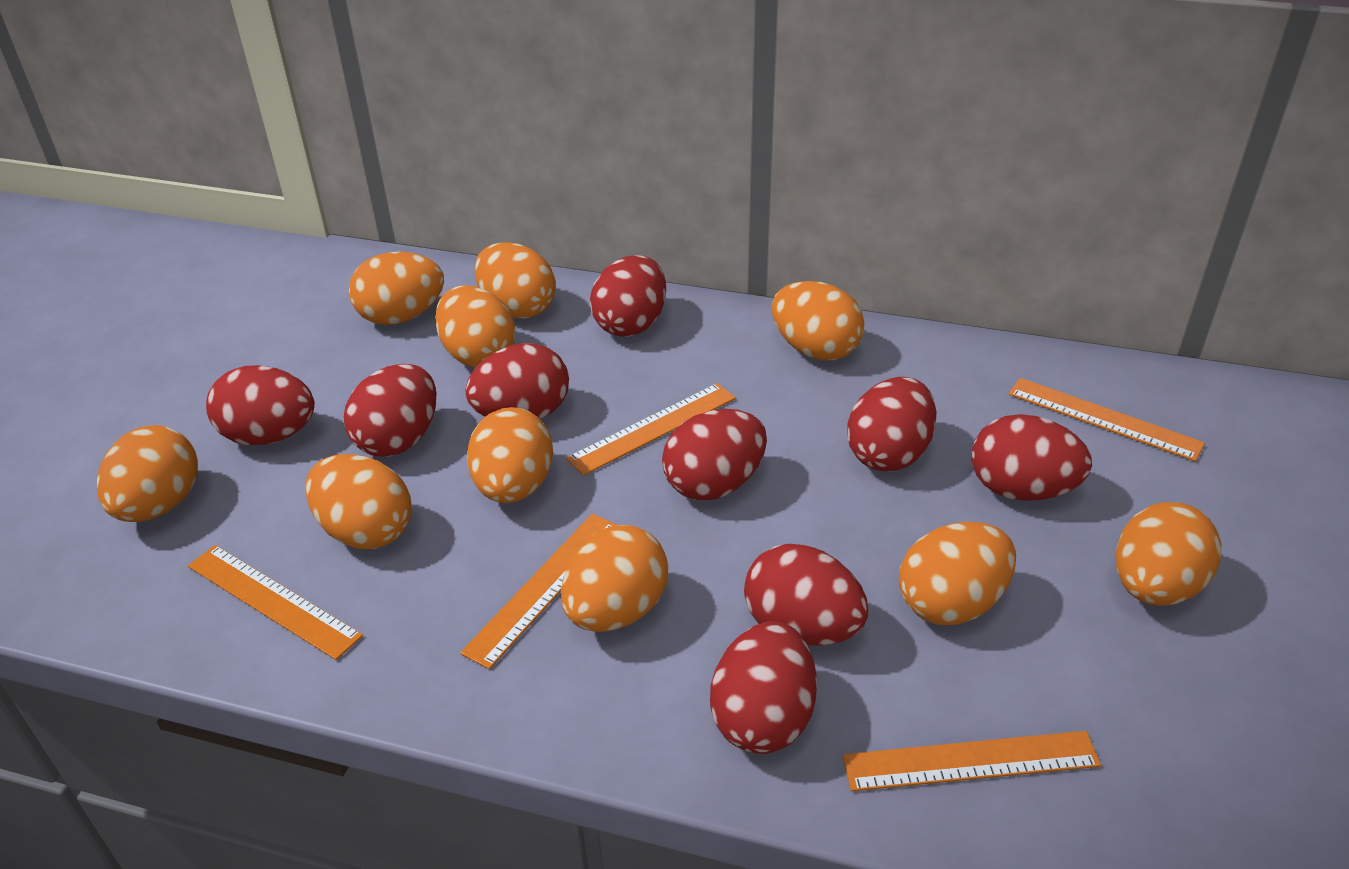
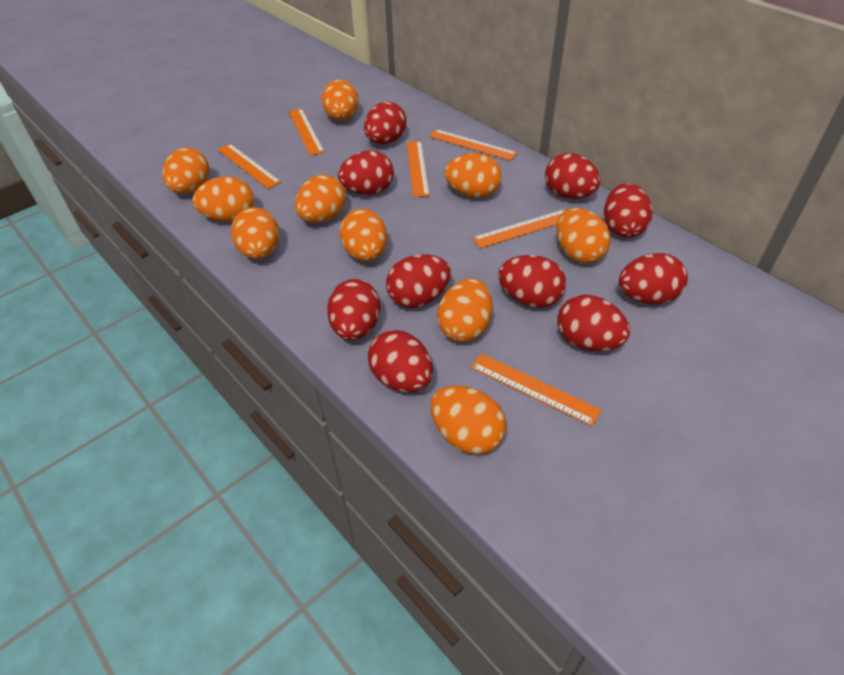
orange ruler: 5 -> 6
red egg: 9 -> 10

